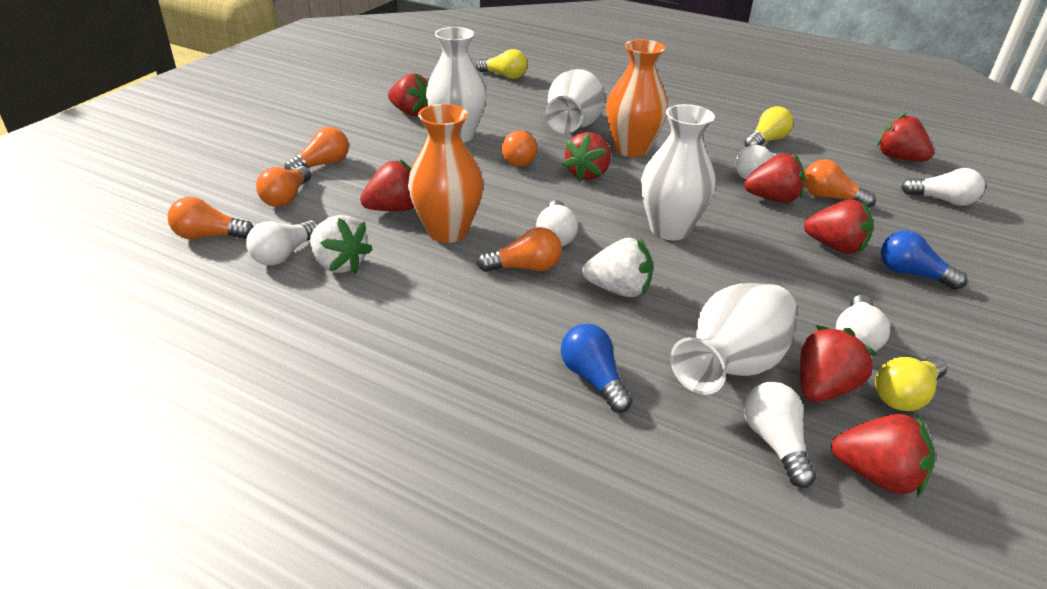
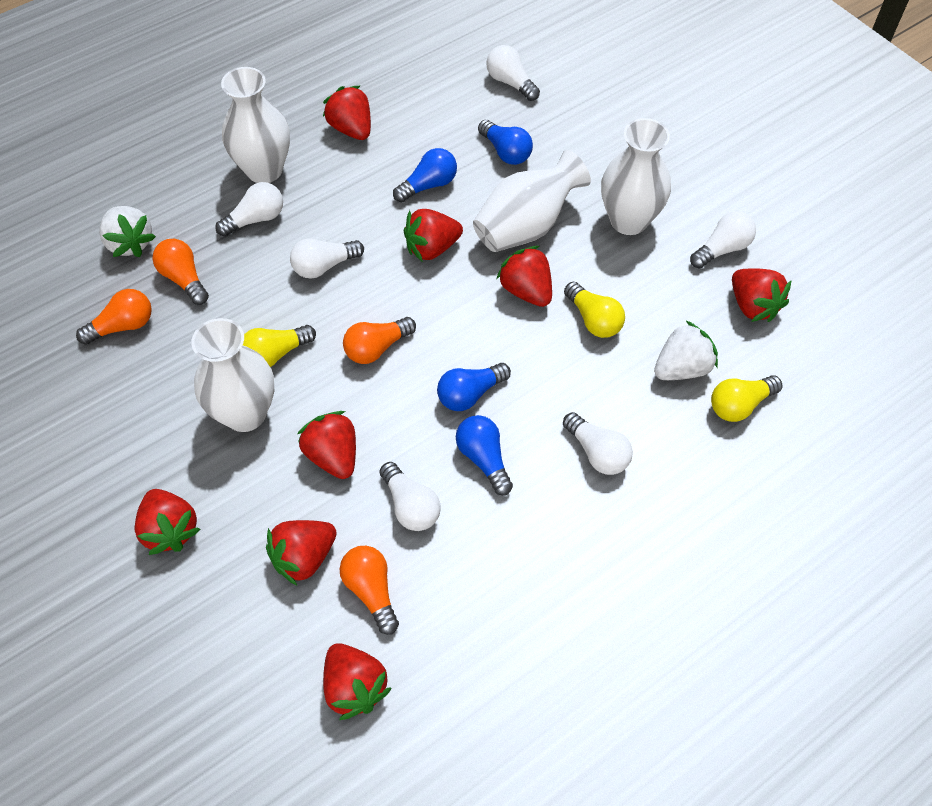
blue light bulb: 2 -> 4
orange light bulb: 6 -> 4
orange vase: 2 -> 0

